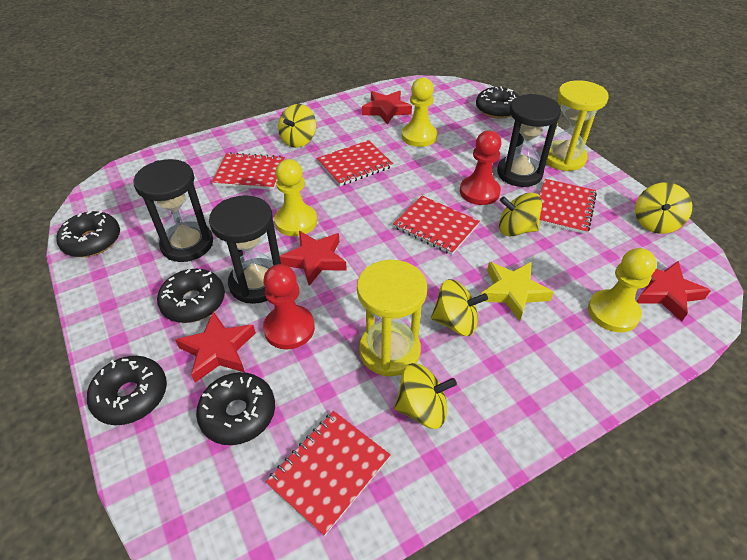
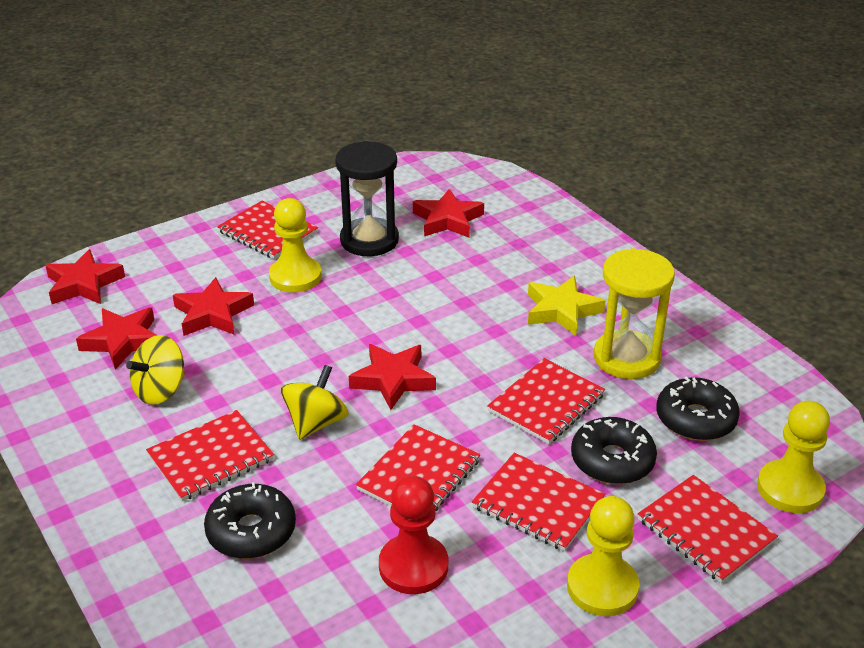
black donut: 5 -> 3
black hourglass: 3 -> 1
red notebook: 5 -> 6
red pawn: 2 -> 1
red star: 4 -> 5
yellow hourglass: 2 -> 1
yellow spinning top: 5 -> 2

